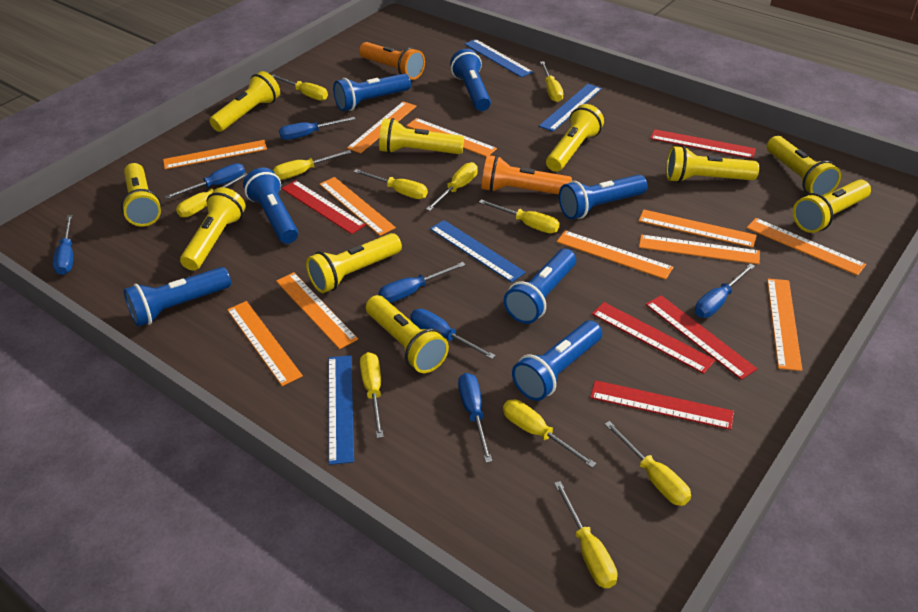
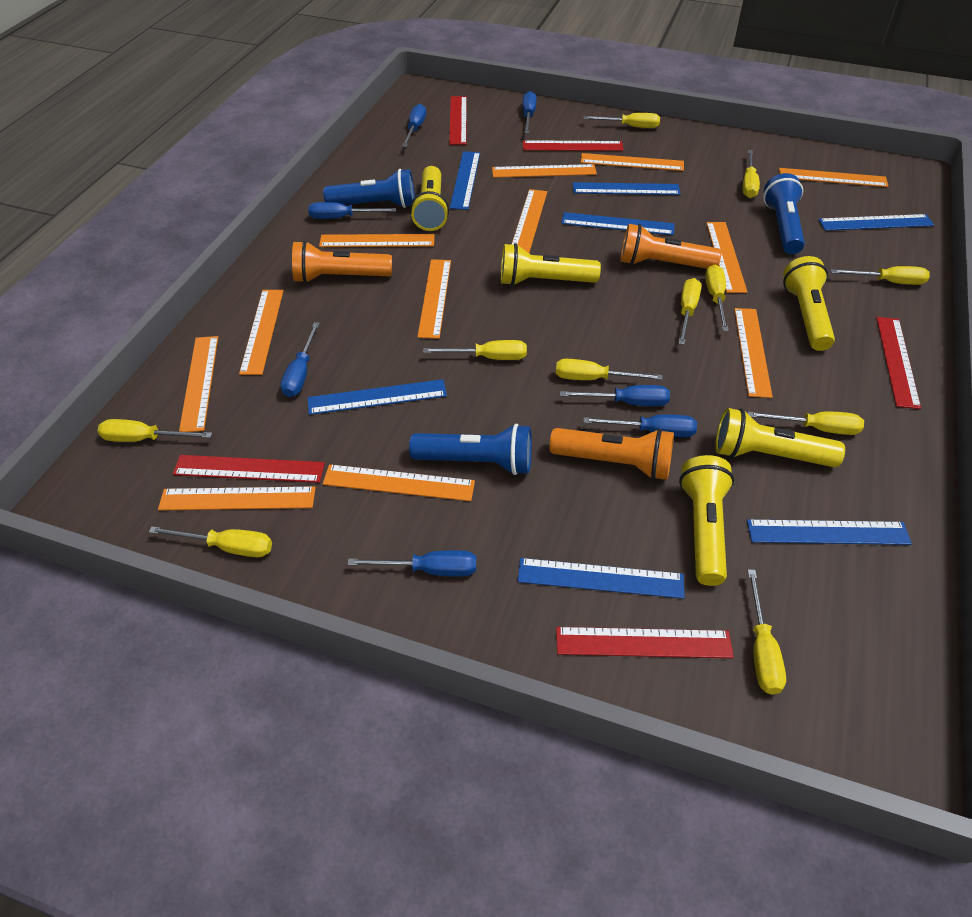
blue flashlight: 7 -> 3
blue ruler: 4 -> 7
orange flashlight: 2 -> 3
orange ruler: 11 -> 12
yellow flashlight: 10 -> 5

